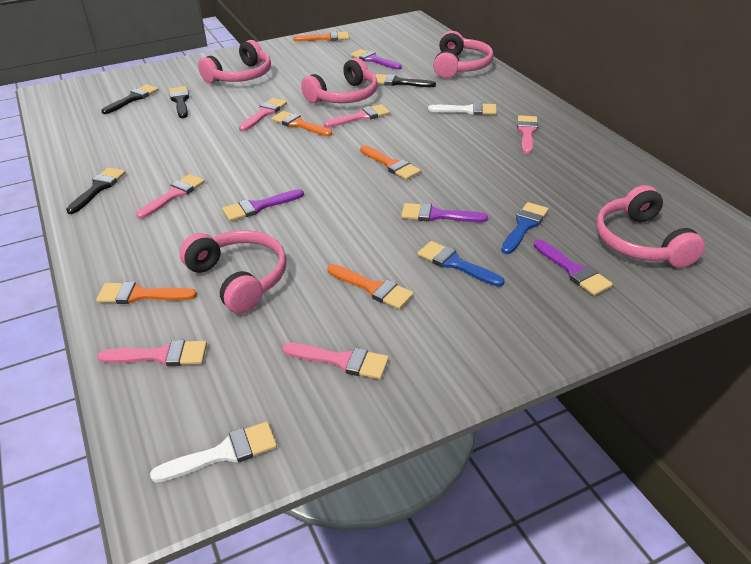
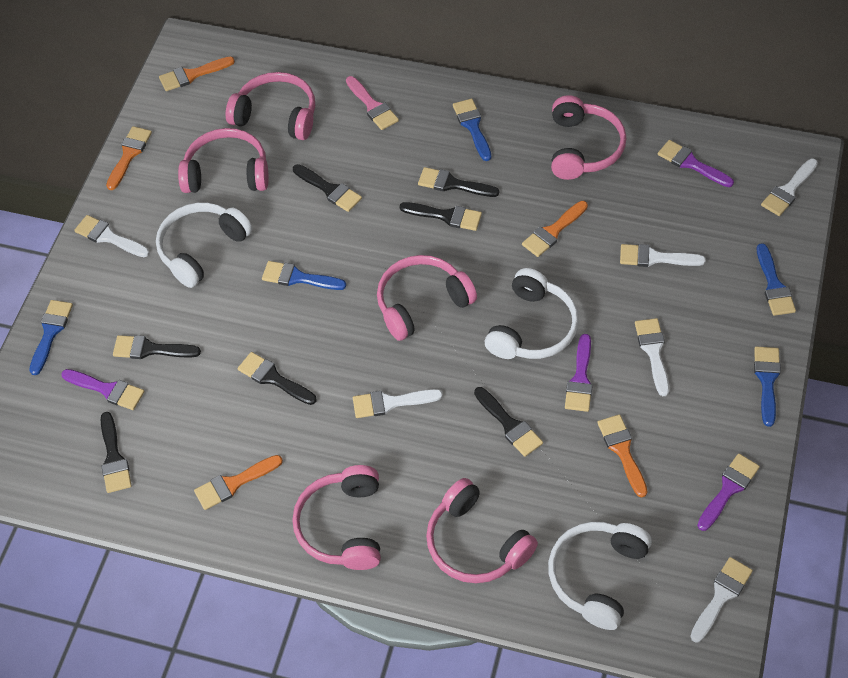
black brush: 4 -> 7
blue brush: 2 -> 5
pink brush: 6 -> 1
pink headphones: 5 -> 6
white brush: 2 -> 6
white headphones: 0 -> 3

